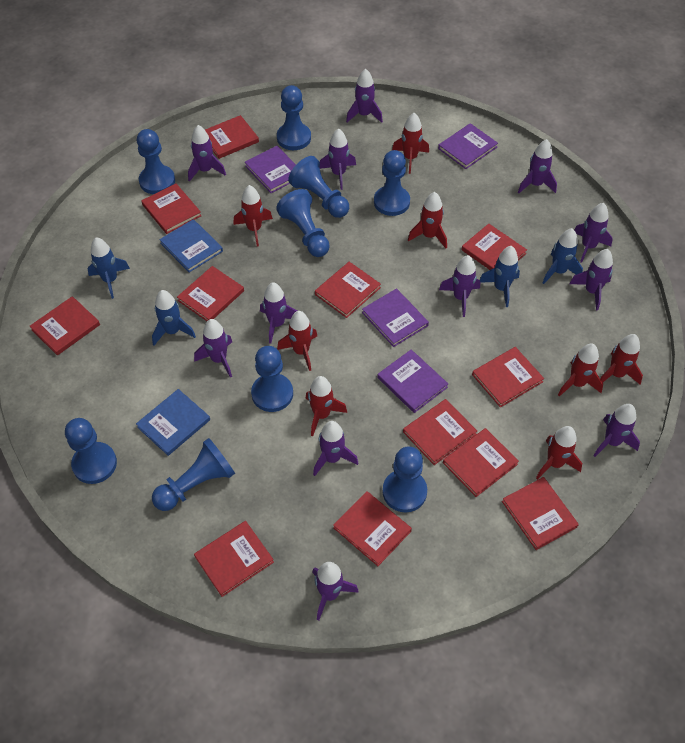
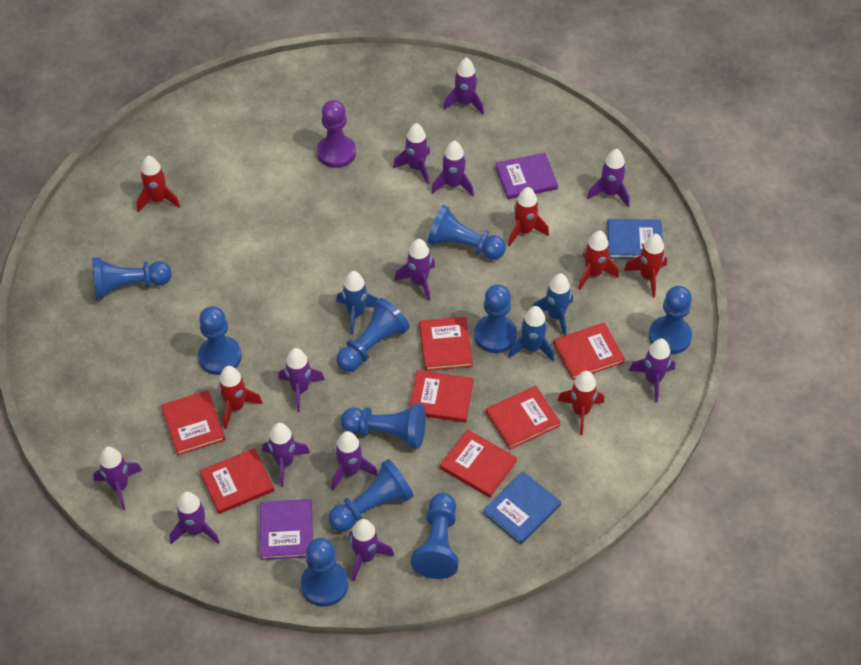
blue pawn: 9 -> 10
blue rocket: 4 -> 3
purple book: 4 -> 2
purple pawn: 0 -> 1
red book: 12 -> 7
red rocket: 8 -> 6

